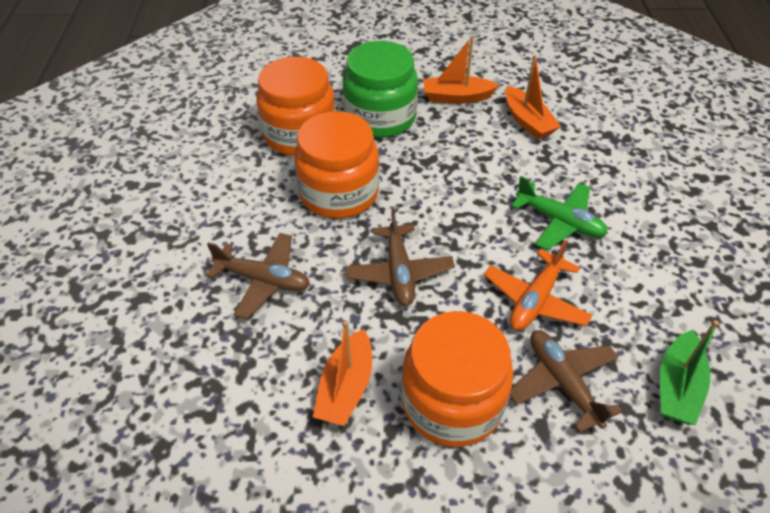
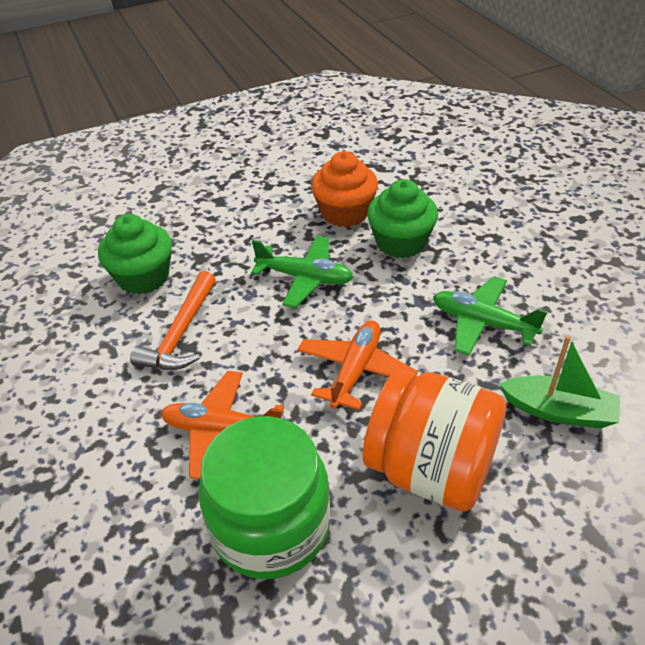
brown plane: 3 -> 0
green cupcake: 0 -> 2
green plane: 1 -> 2
orange boat: 3 -> 0
orange cupcake: 0 -> 1
orange hammer: 0 -> 1
orange jar: 3 -> 1
orange plane: 1 -> 2

